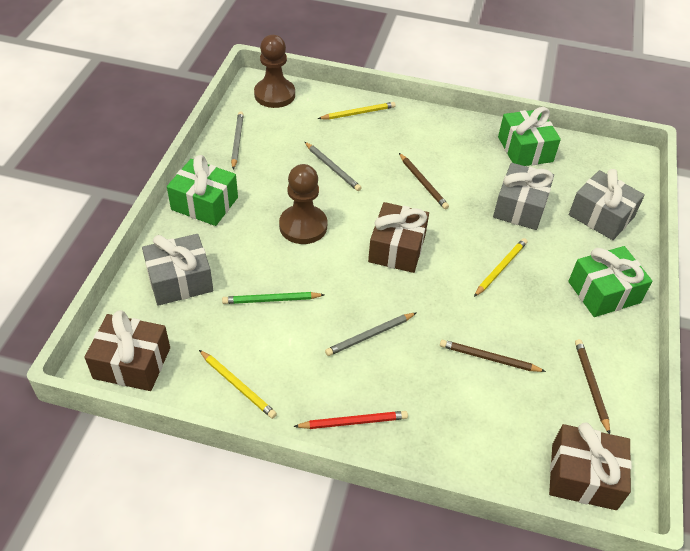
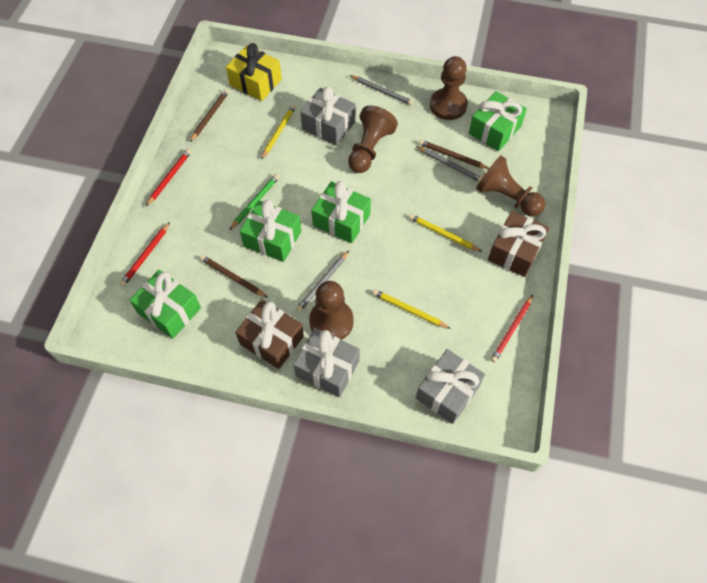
brown gift: 3 -> 2
brown pawn: 2 -> 4
green gift: 3 -> 4
red pencil: 1 -> 3
yellow gift: 0 -> 1

